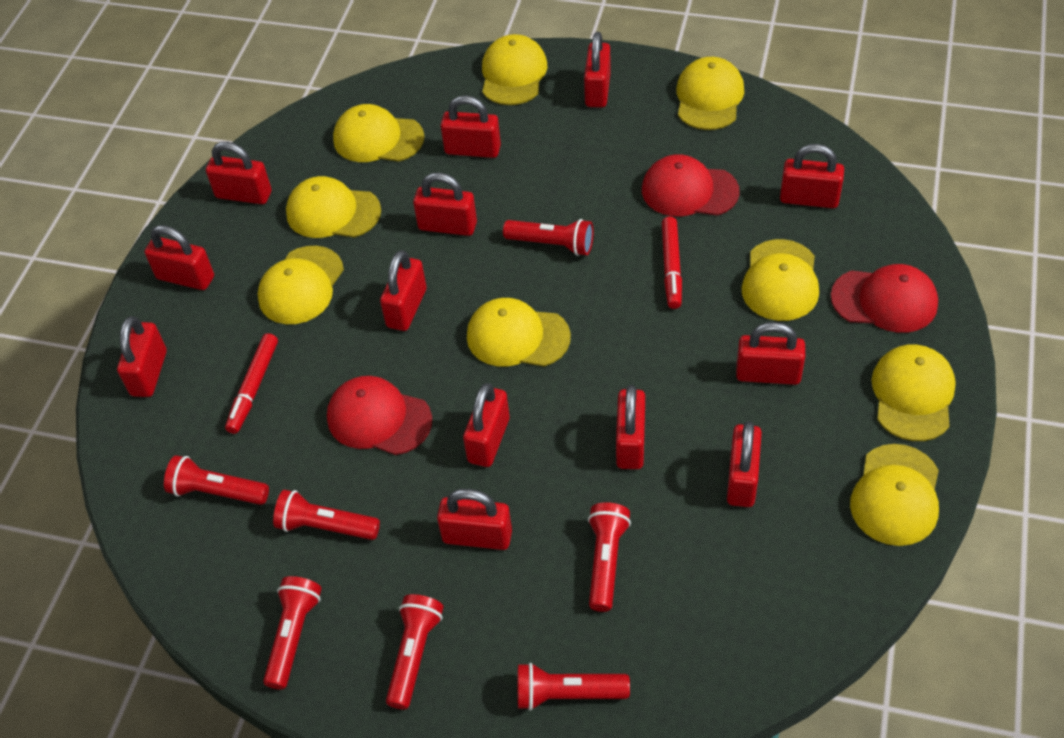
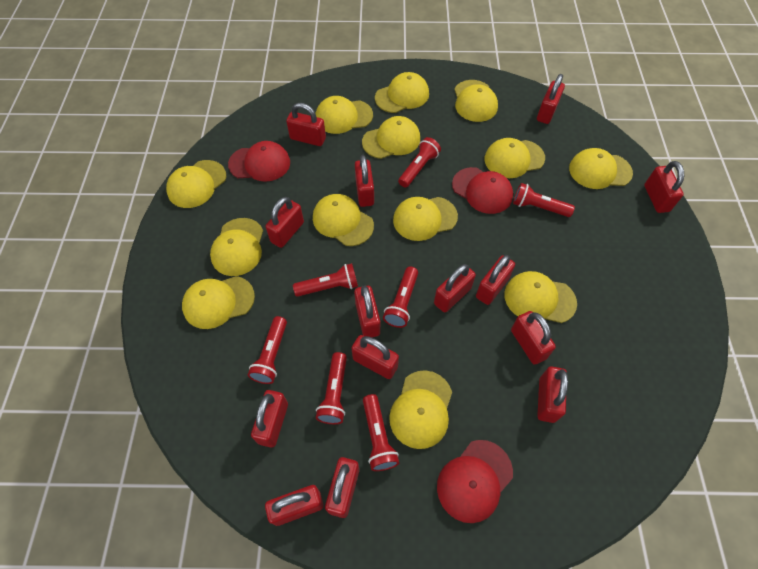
red marker: 2 -> 0
red padlock: 13 -> 14
yellow cap: 9 -> 13

